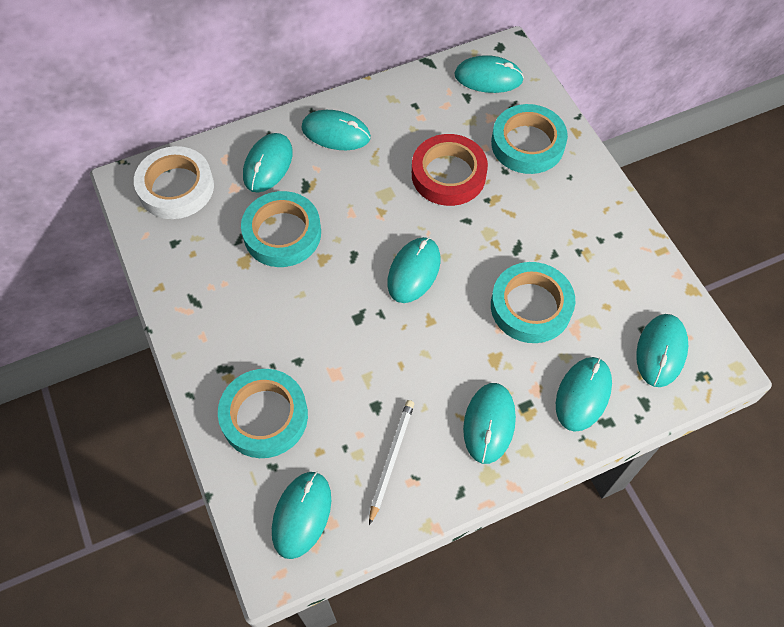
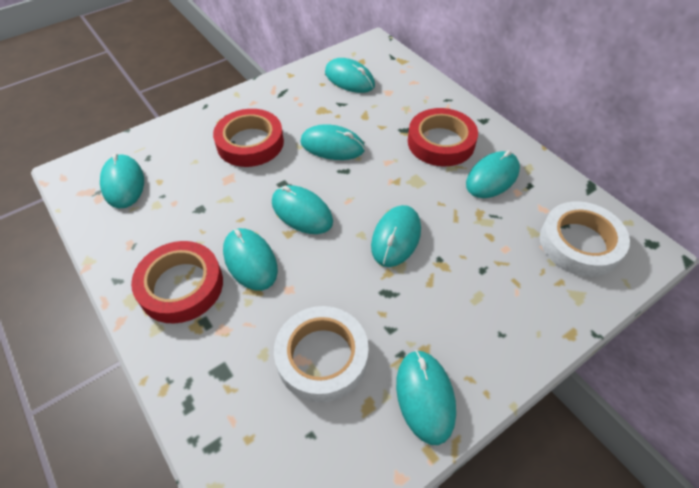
red tape: 1 -> 3
turquoise tape: 4 -> 0
white pencil: 1 -> 0
white tape: 1 -> 2

